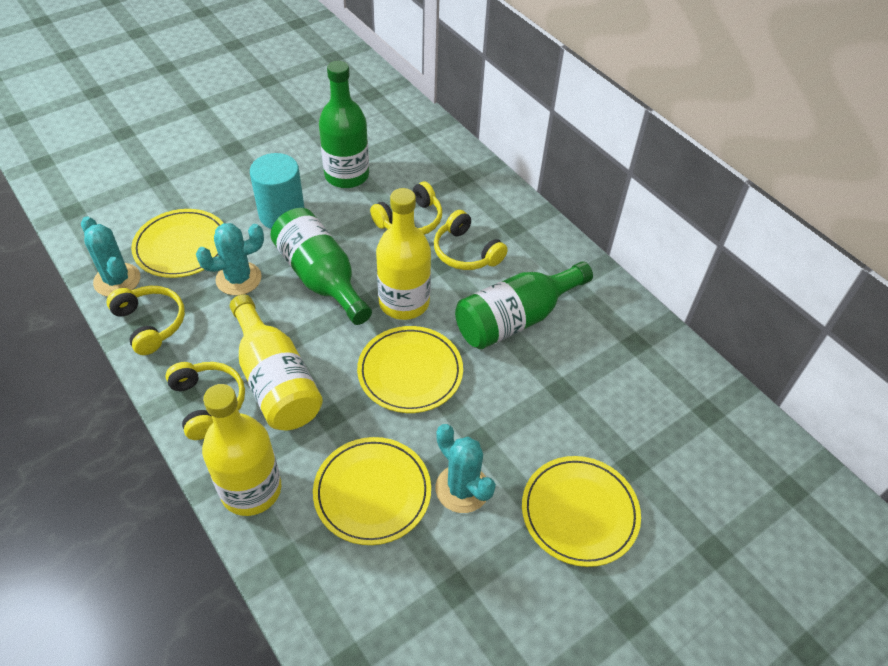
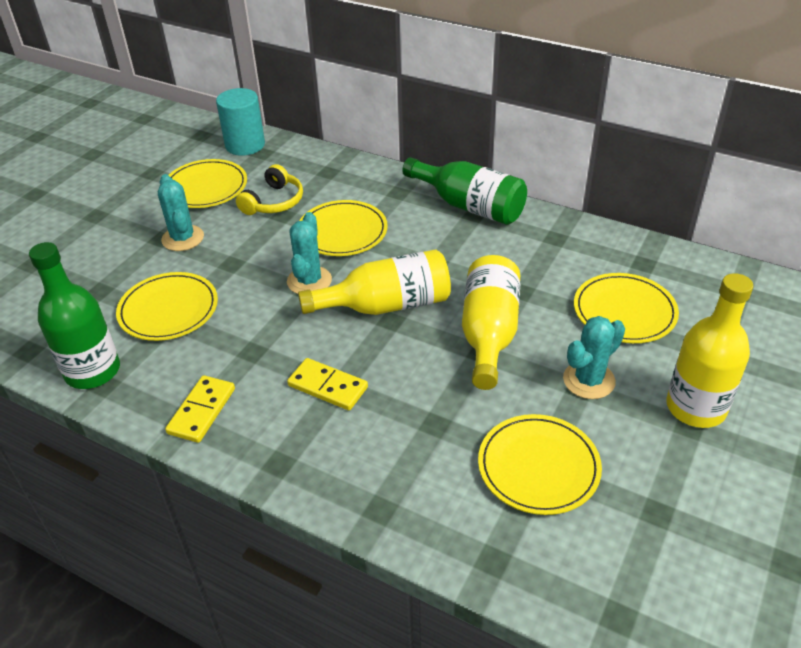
green bottle: 3 -> 2
yellow domino: 0 -> 2
yellow headphones: 4 -> 1
yellow plate: 4 -> 5

